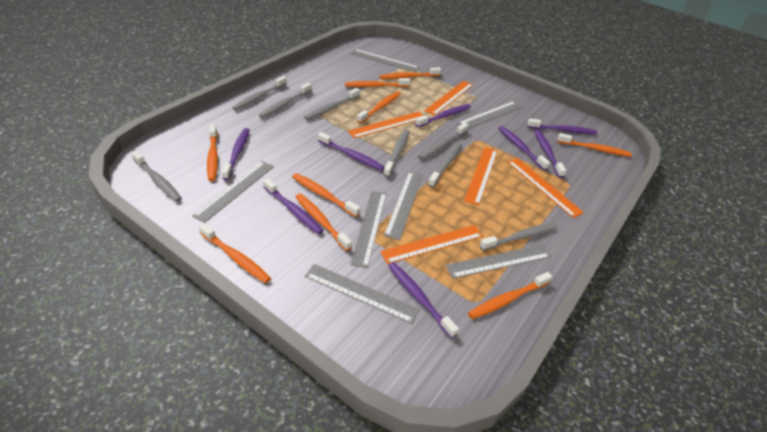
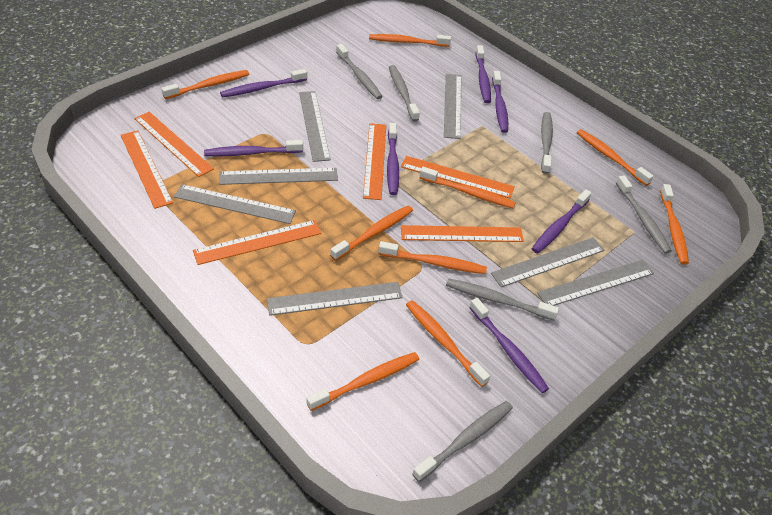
grey toothbrush: 8 -> 6
orange ruler: 5 -> 6
purple toothbrush: 8 -> 7

